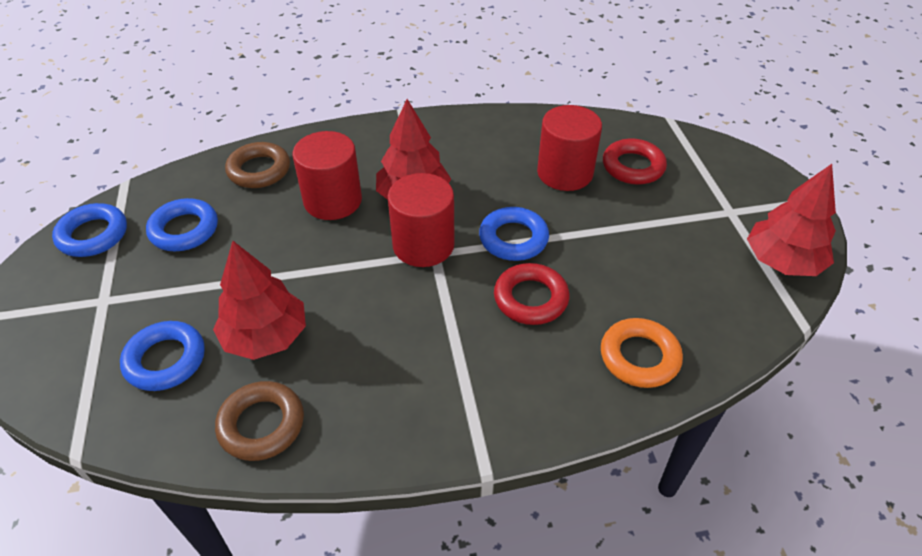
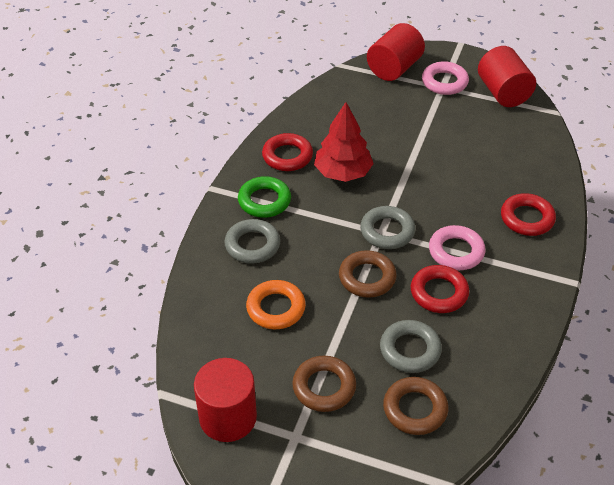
blue ring: 4 -> 0
brown ring: 2 -> 3
green ring: 0 -> 1
grey ring: 0 -> 3
pink ring: 0 -> 2
red ring: 2 -> 3
red tree: 3 -> 1

